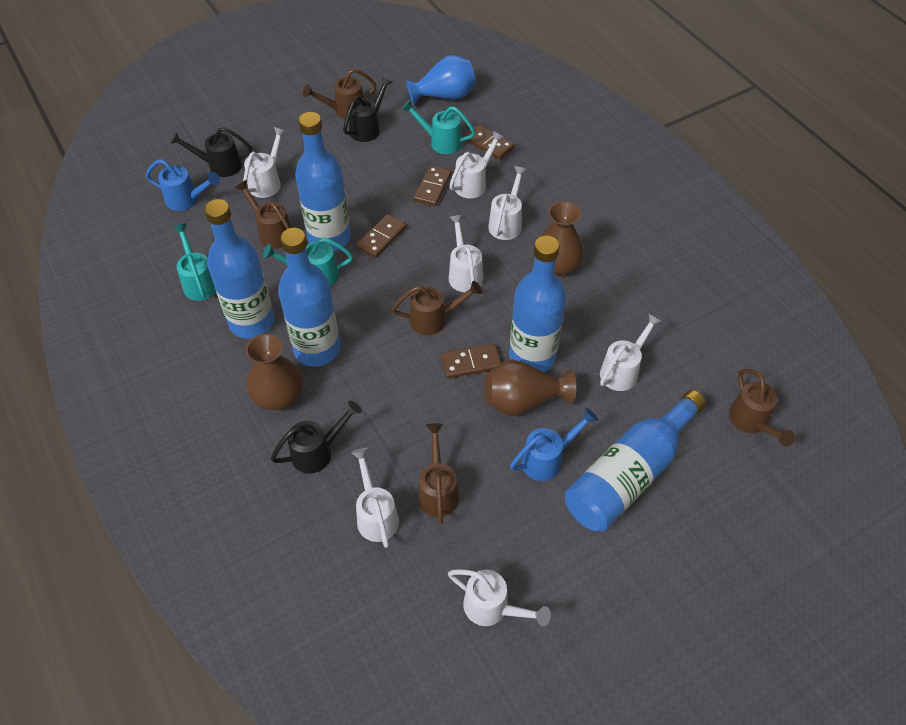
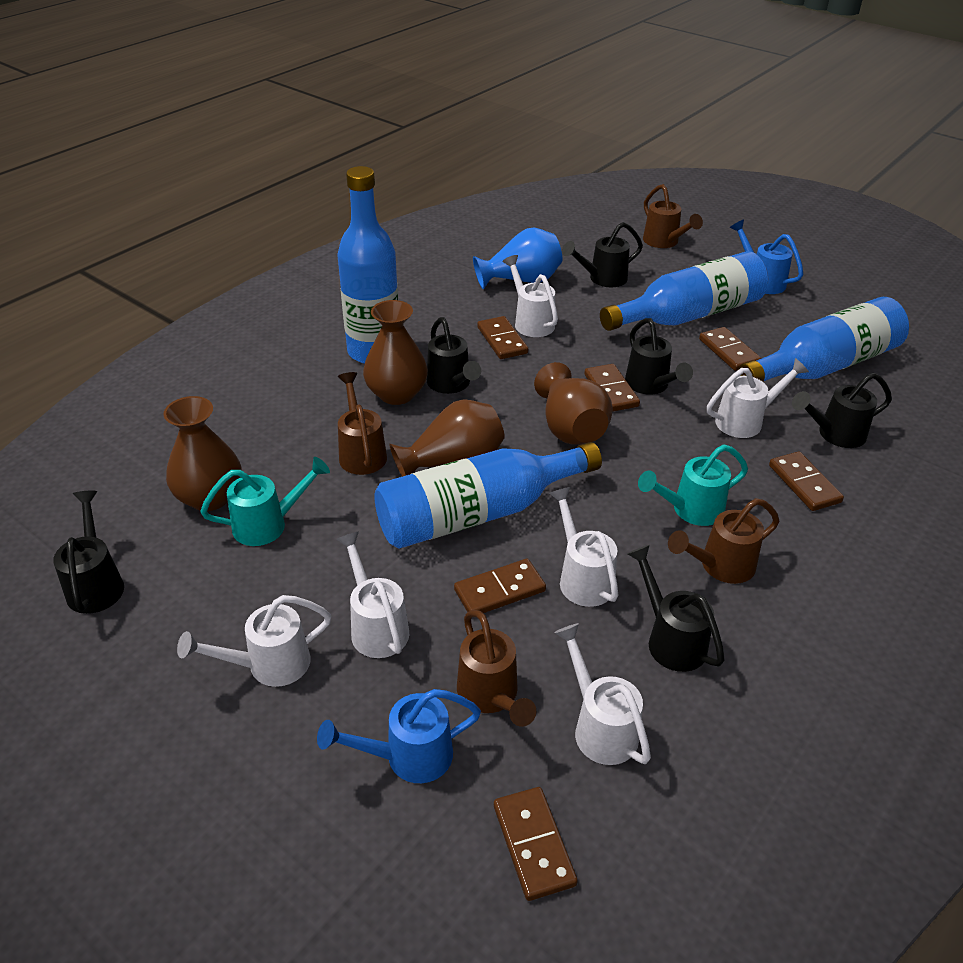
black watering can: 3 -> 6
blue bottle: 5 -> 4
brown domino: 4 -> 6
brown vase: 3 -> 4
brown watering can: 5 -> 4
turquoise watering can: 3 -> 2
white watering can: 7 -> 6

